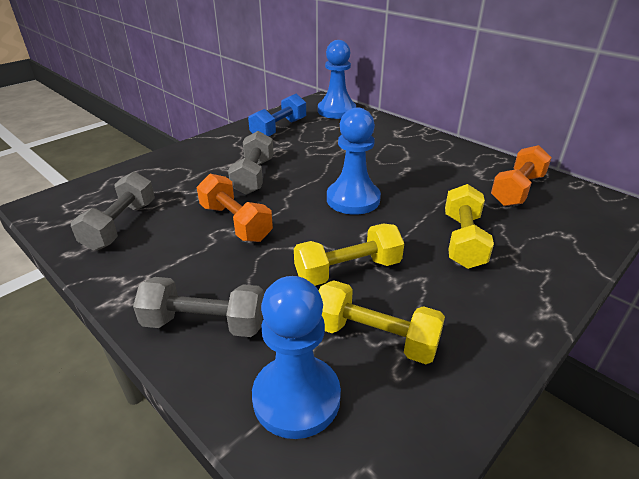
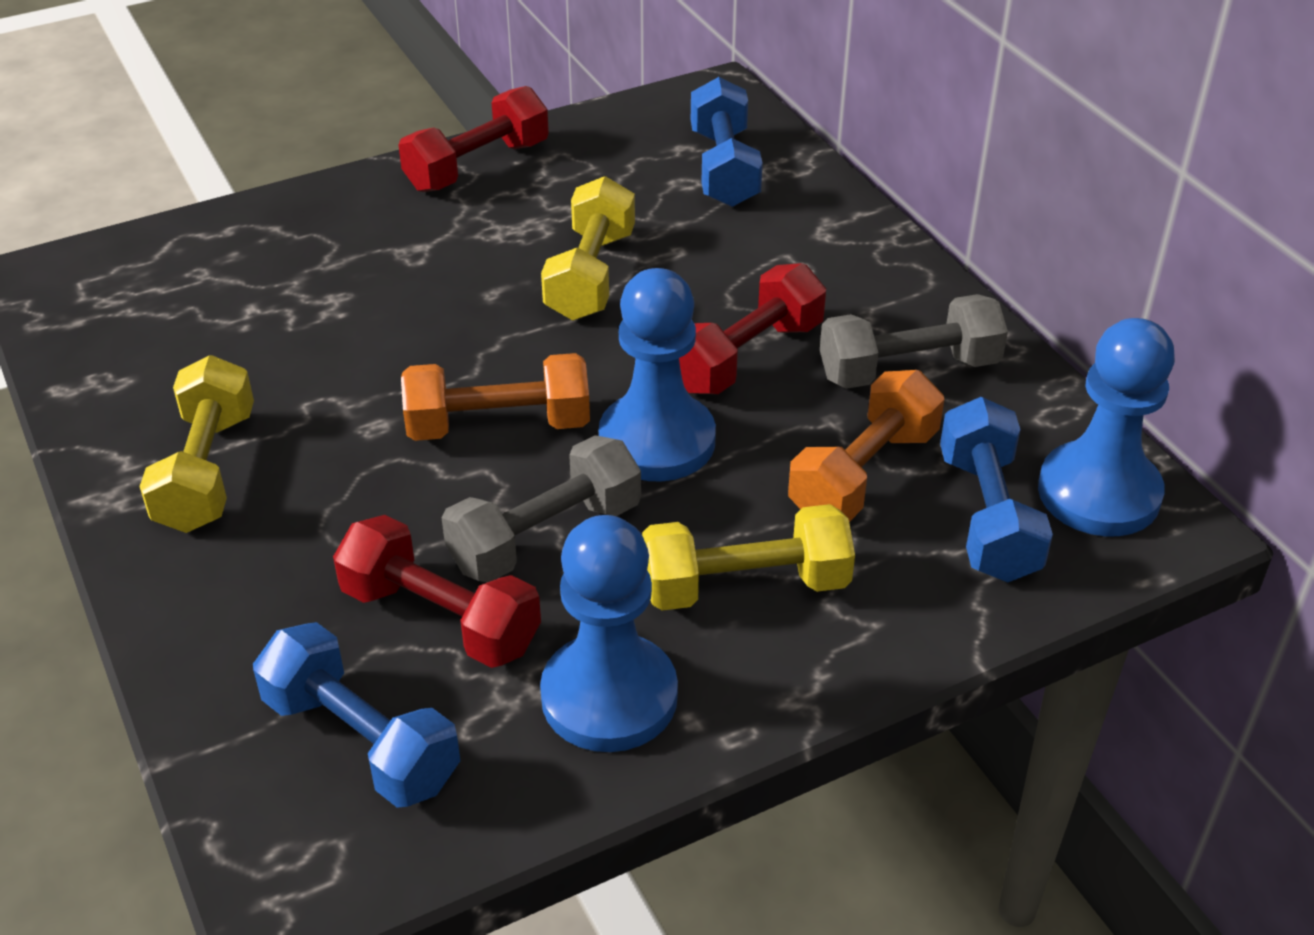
blue dumbbell: 1 -> 3
grey dumbbell: 3 -> 2
red dumbbell: 0 -> 3

